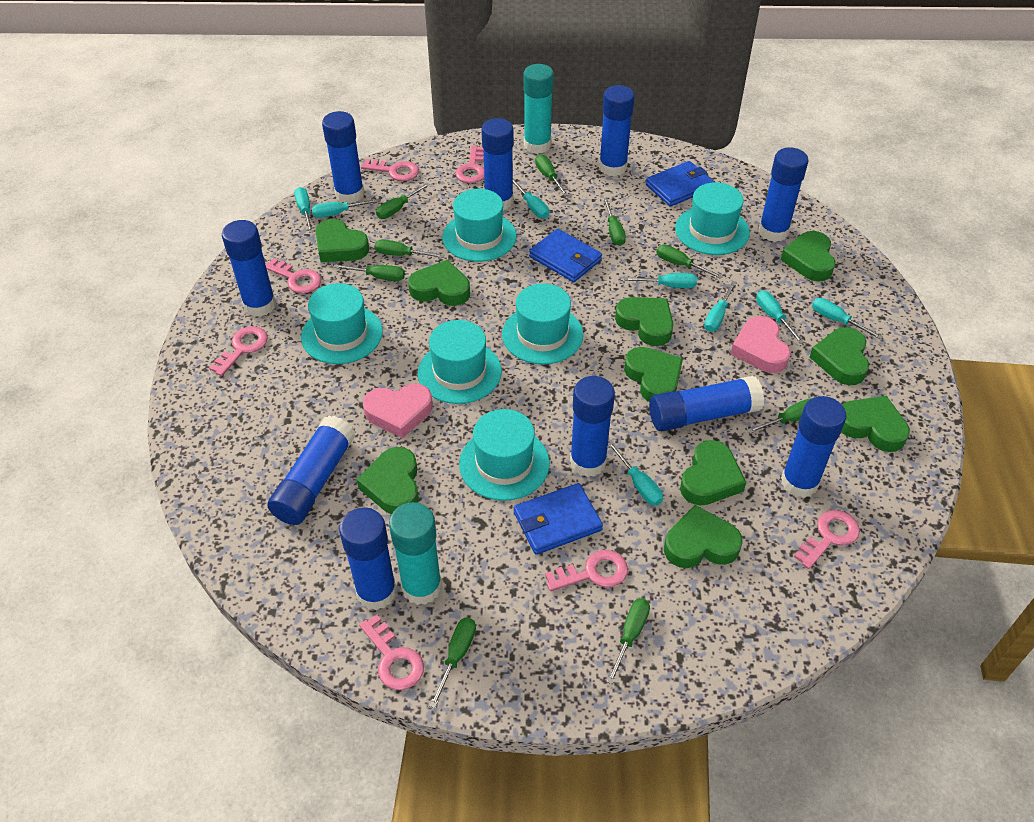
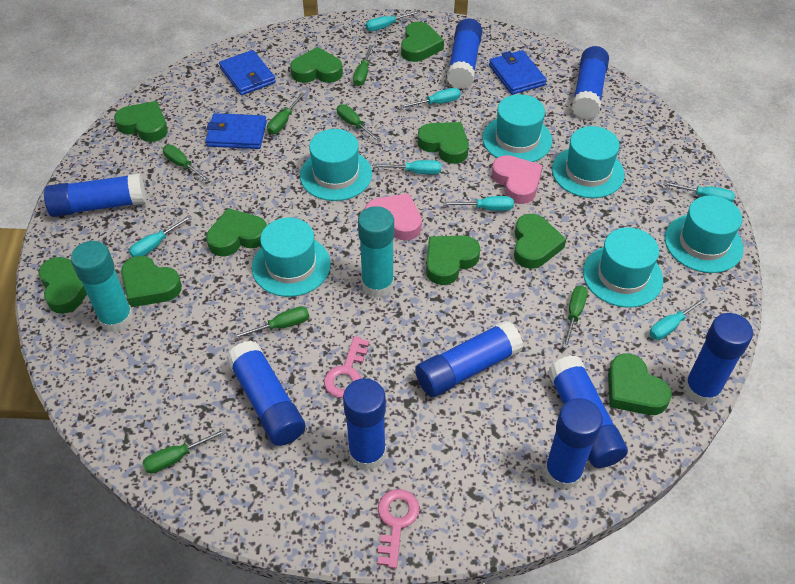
blue glue stick: 10 -> 9
green screwdriver: 9 -> 7
pink key: 7 -> 2
turquoise screwdriver: 8 -> 7

